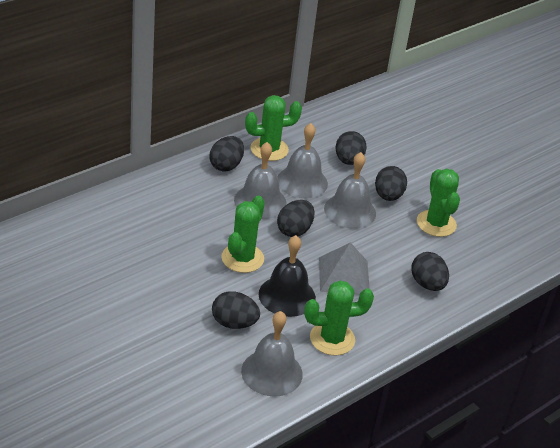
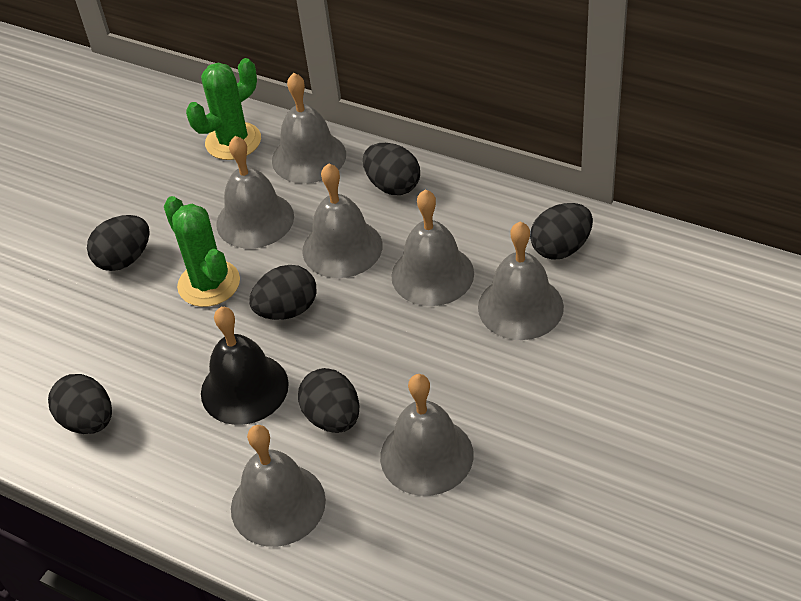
green cactus: 4 -> 2
grey bell: 4 -> 7
grey pyramid: 1 -> 0

